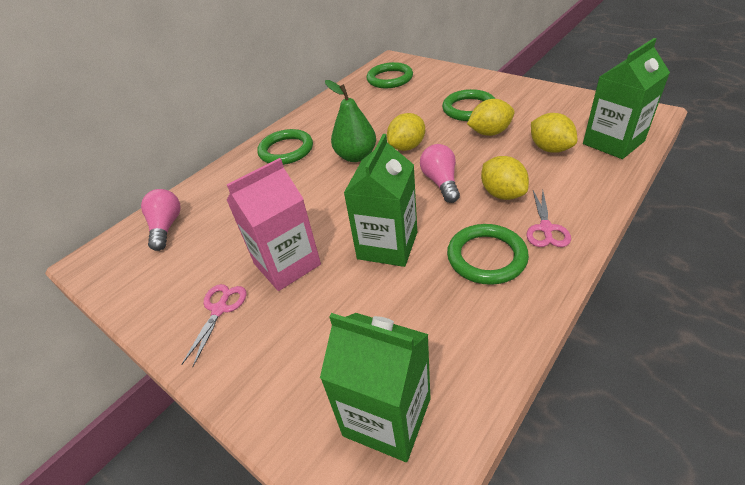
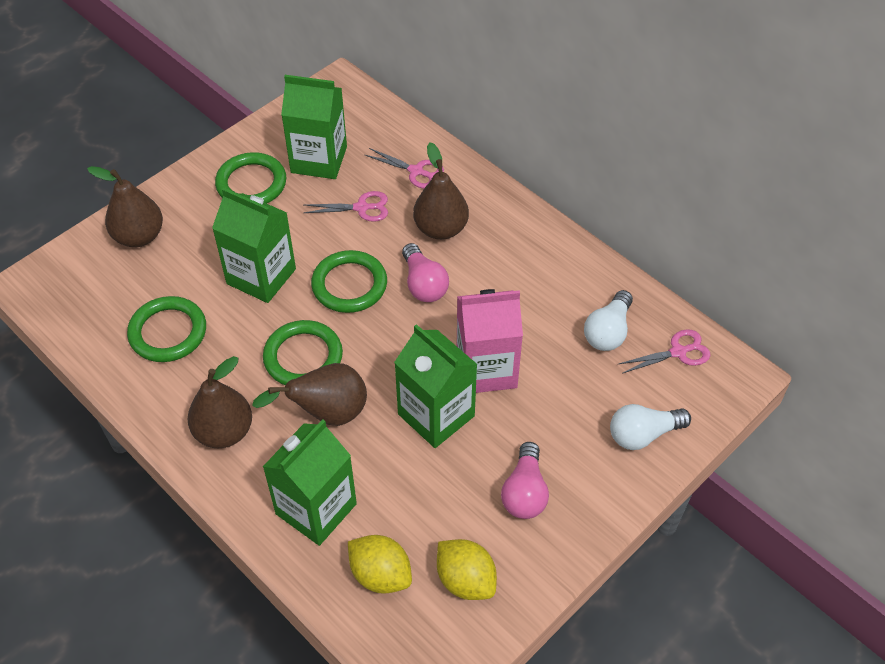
brown pear: 0 -> 4
green carton: 3 -> 4
green pear: 1 -> 0
pink scissors: 2 -> 3
white light bulb: 0 -> 2
yellow lemon: 4 -> 2

